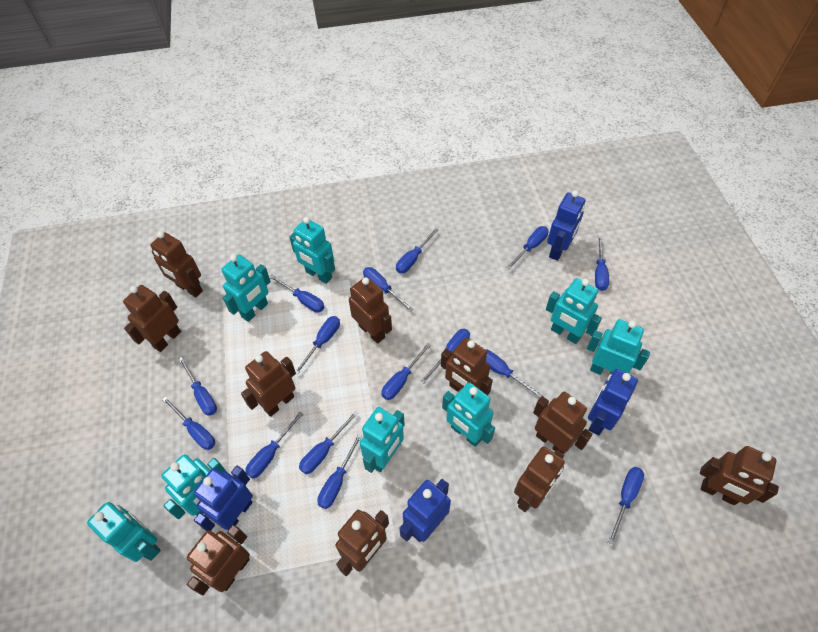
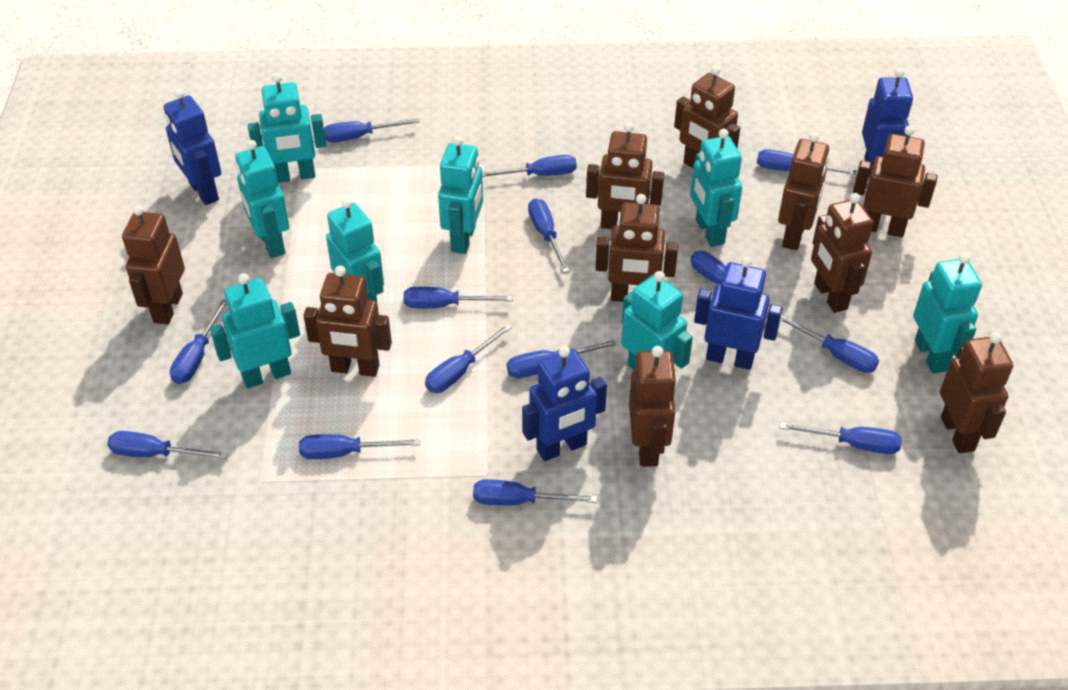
blue screwdriver: 15 -> 14

